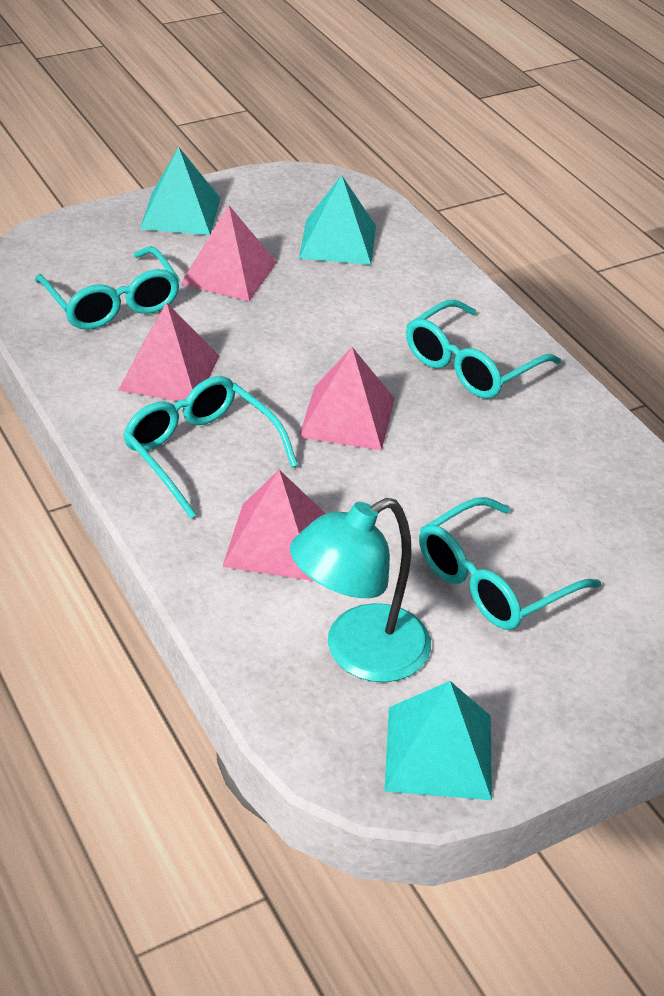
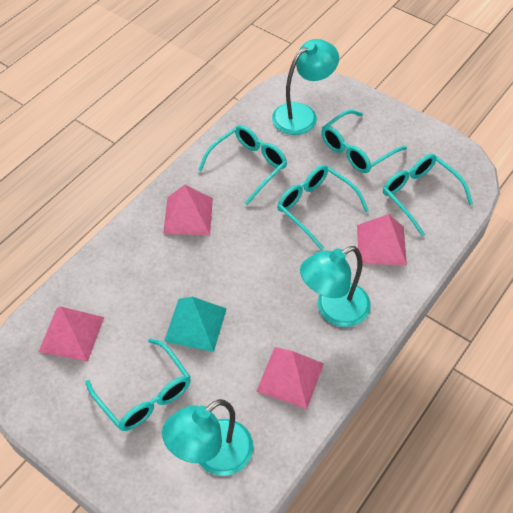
turquoise glasses: 4 -> 5
turquoise lamp: 1 -> 3
turquoise pyramid: 3 -> 1

